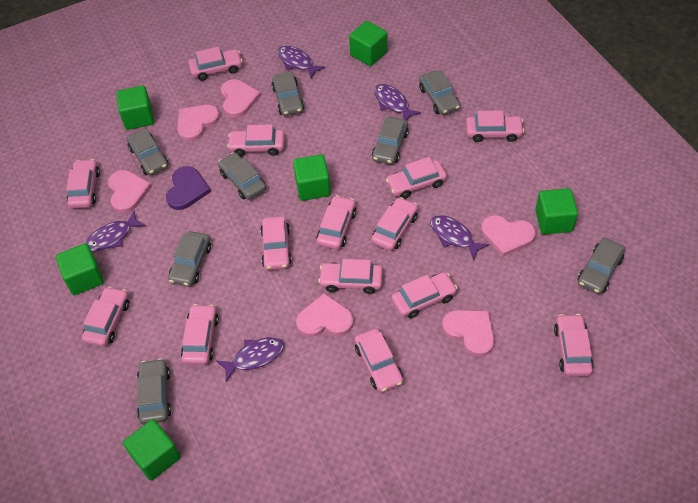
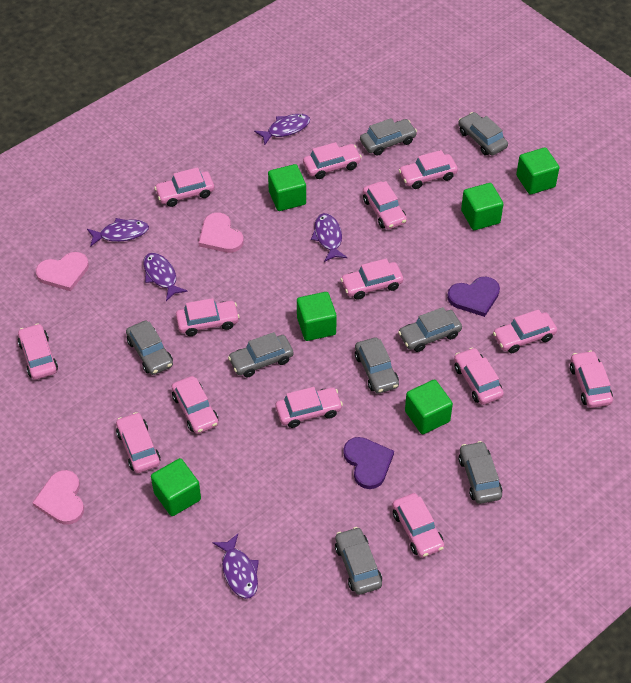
pink heart: 6 -> 3
purple heart: 1 -> 2

